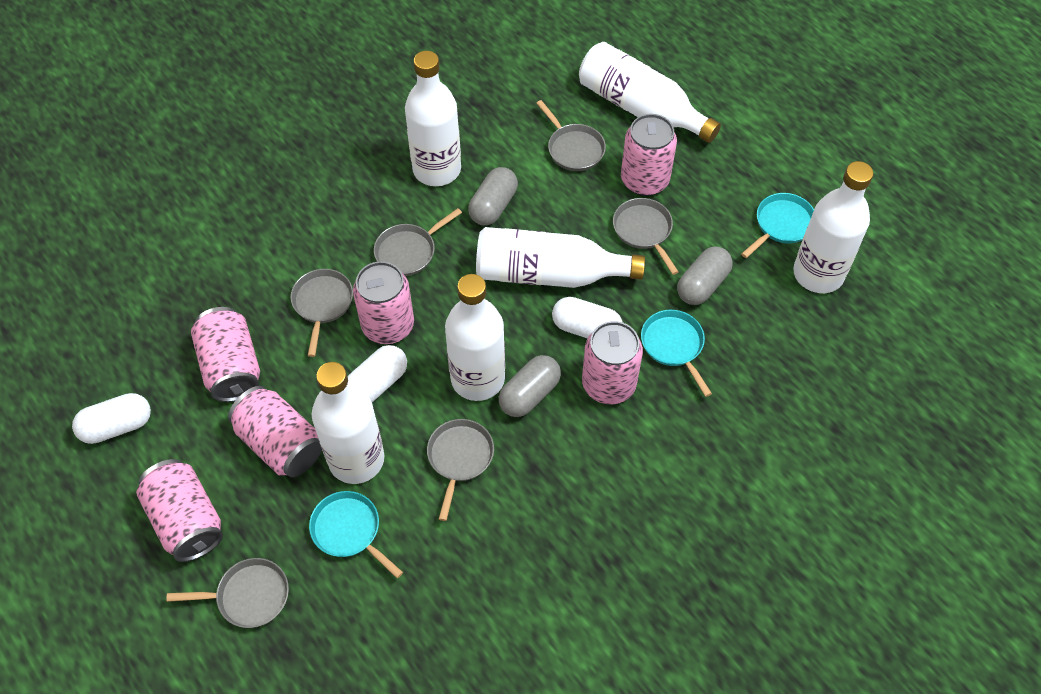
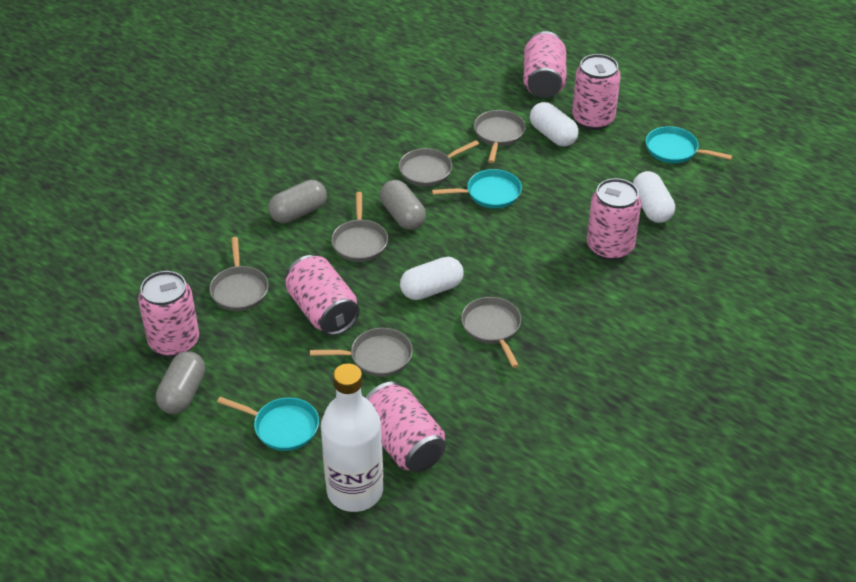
white bottle: 6 -> 1

